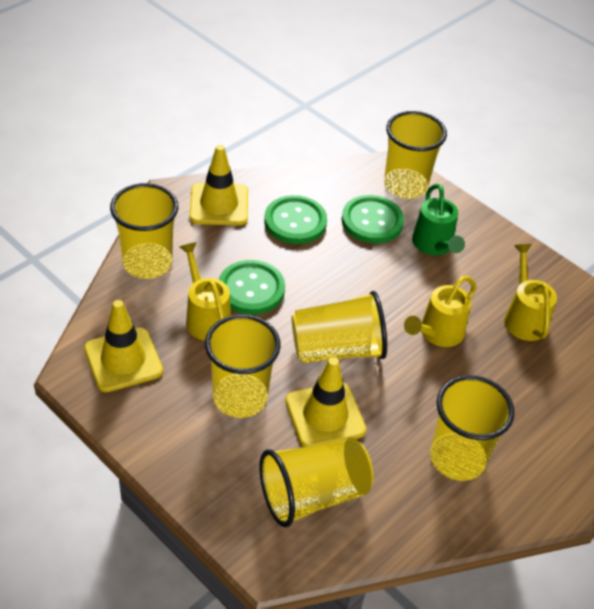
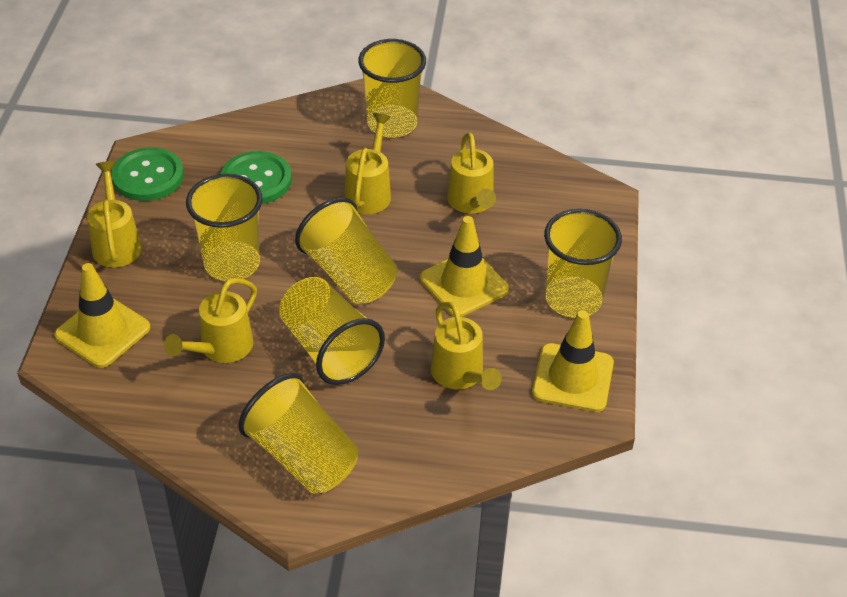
green button: 3 -> 2
green watering can: 1 -> 0
yellow watering can: 3 -> 5

